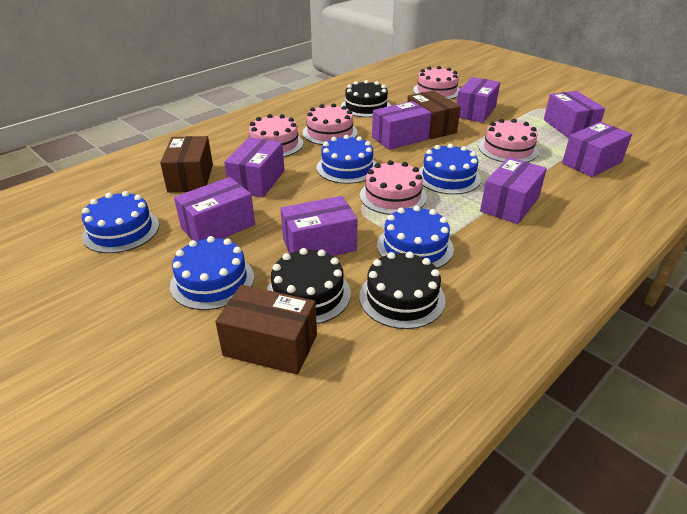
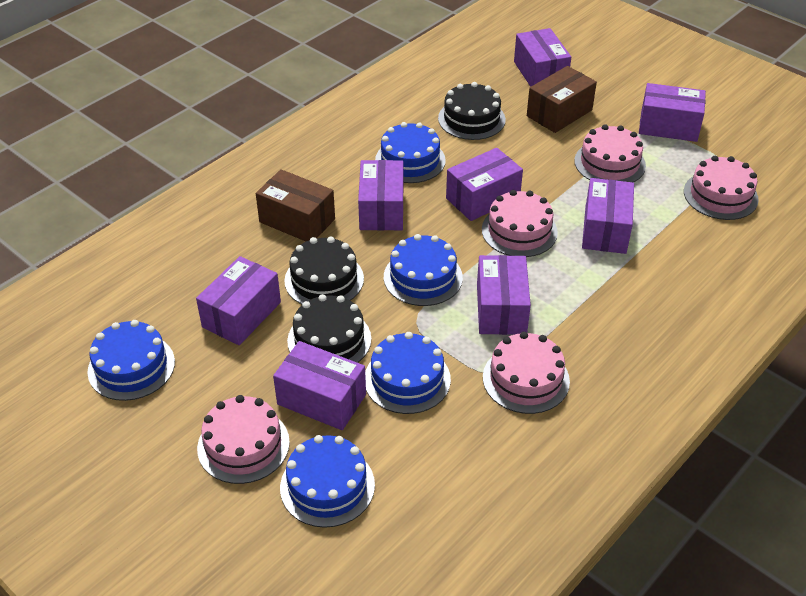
brown box: 3 -> 2

